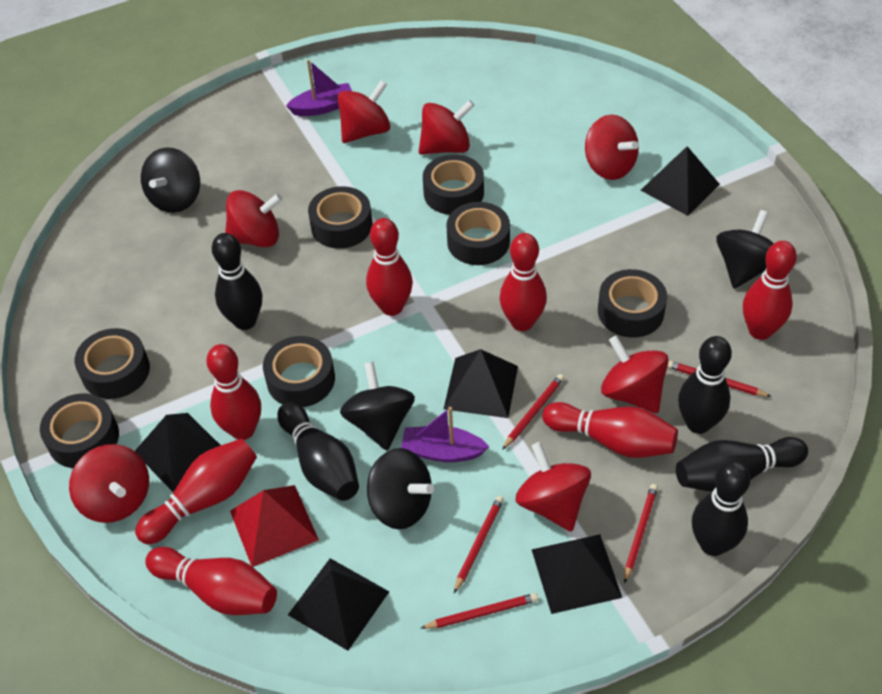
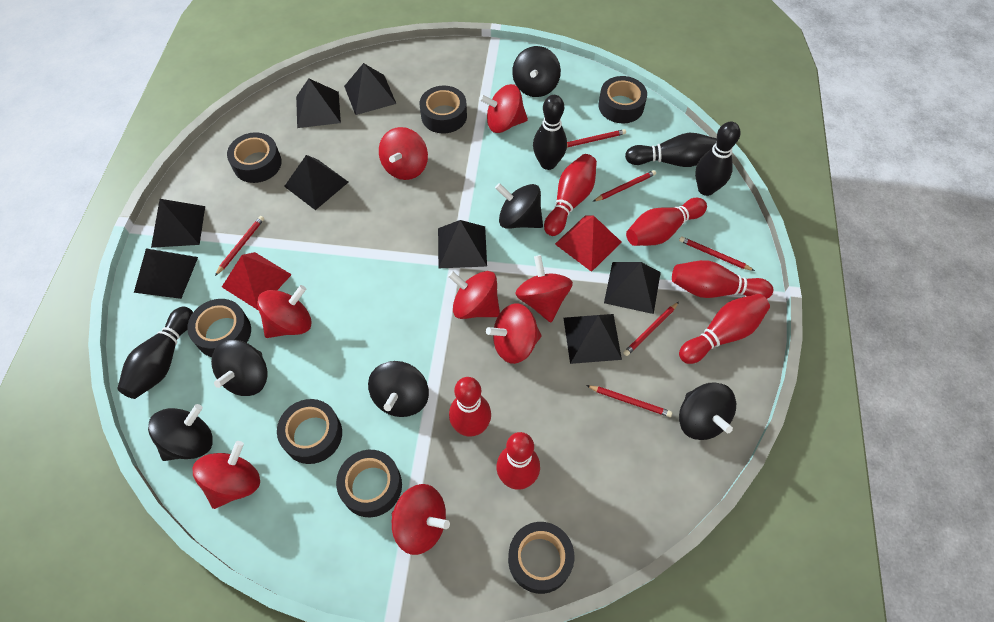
black bowling pin: 5 -> 4
black pyramid: 5 -> 8
black spinning top: 4 -> 6
purple boat: 2 -> 0
red bowling pin: 7 -> 6
red pencil: 5 -> 6
red pyramid: 1 -> 2
red spinning top: 7 -> 8

